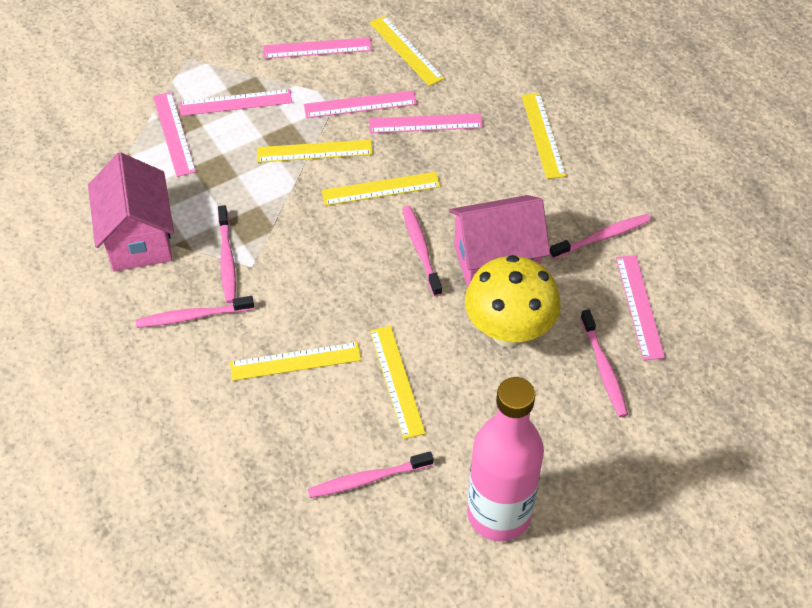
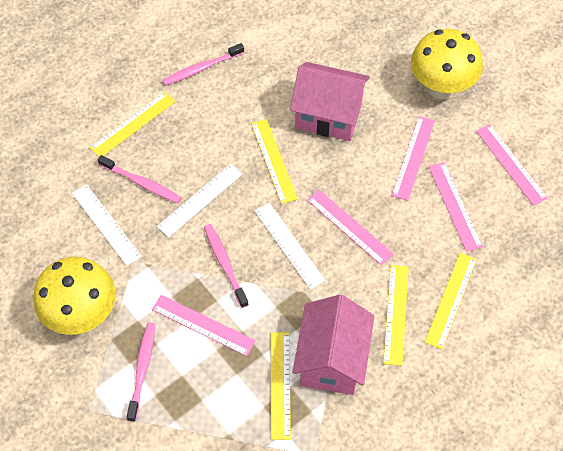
pink bottle: 1 -> 0
pink ruler: 6 -> 5
pink toothbrush: 6 -> 4
white ruler: 0 -> 3
yellow mushroom: 1 -> 2
yellow ruler: 6 -> 5

